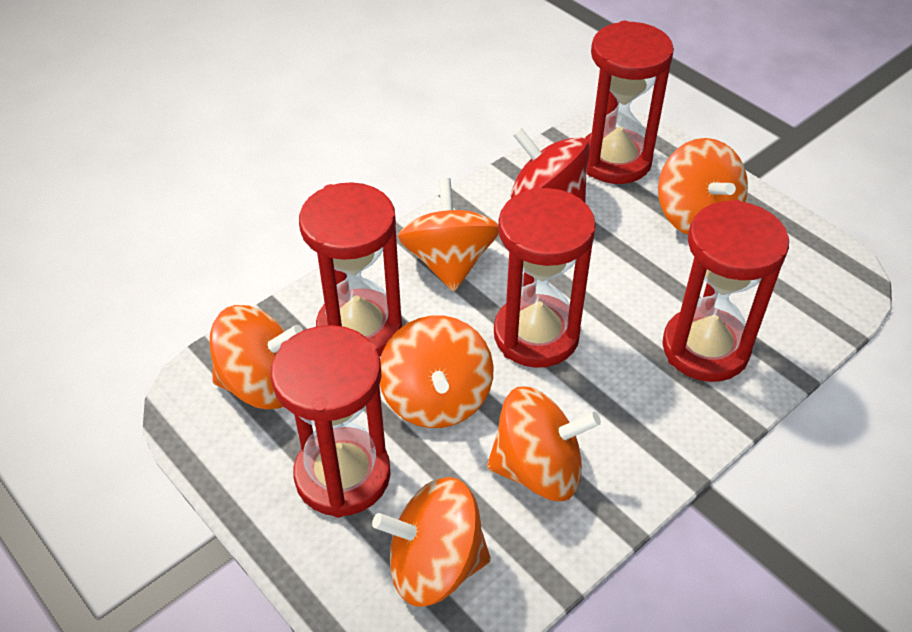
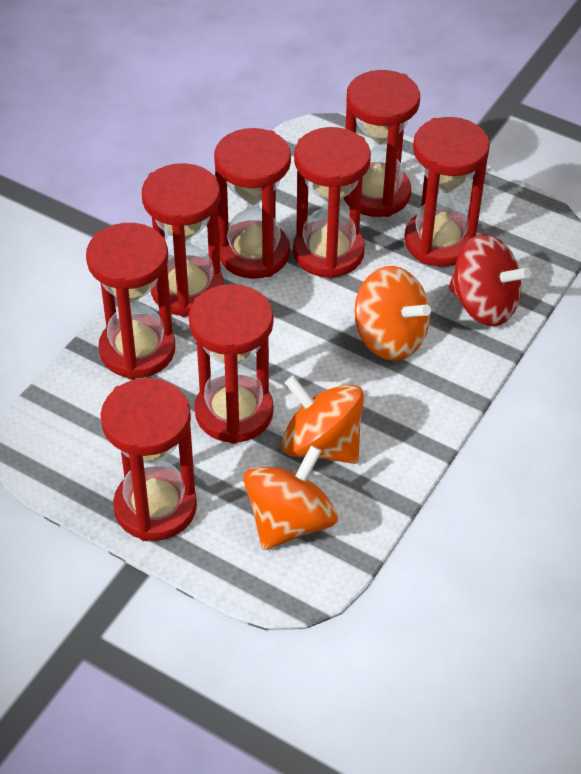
orange spinning top: 6 -> 3
red hourglass: 5 -> 8

